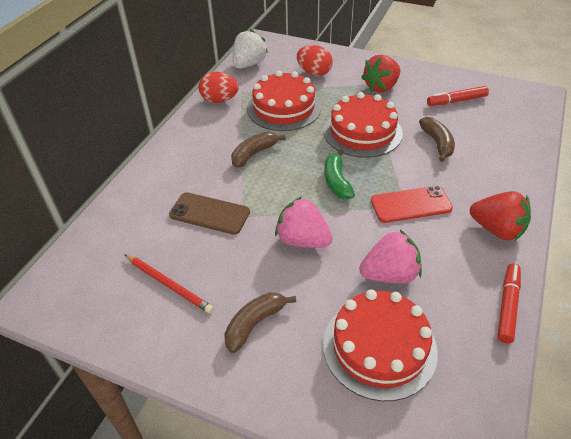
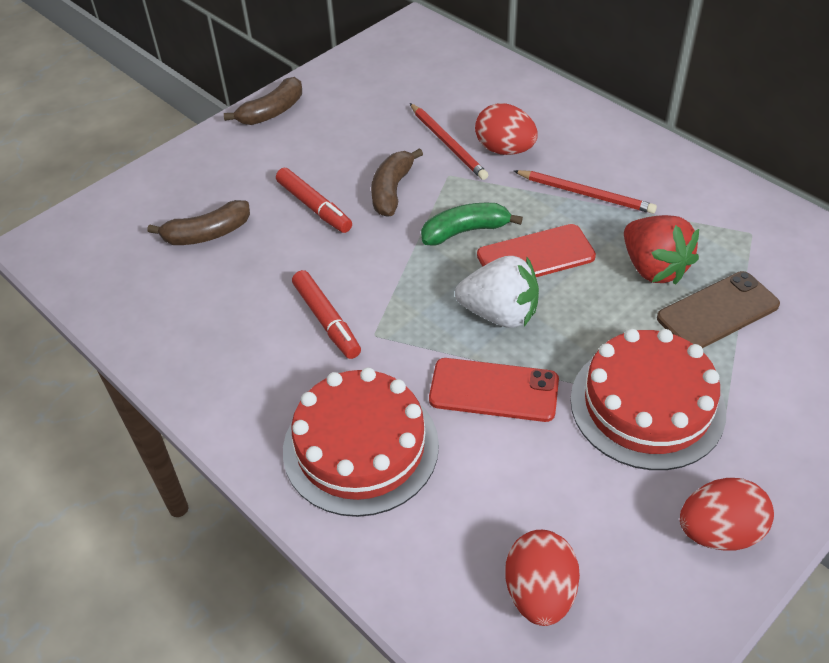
pink strawberry: 2 -> 0
red cake: 3 -> 2
red egg: 2 -> 3
red pencil: 1 -> 2
red phone: 1 -> 2
red strawberry: 2 -> 1

